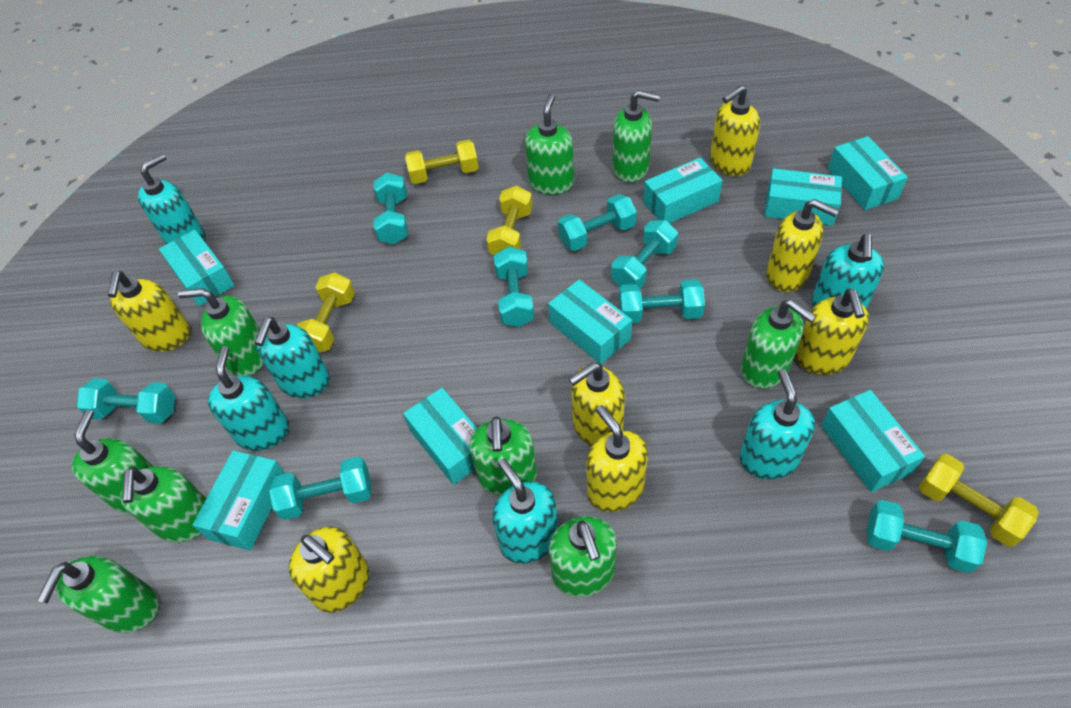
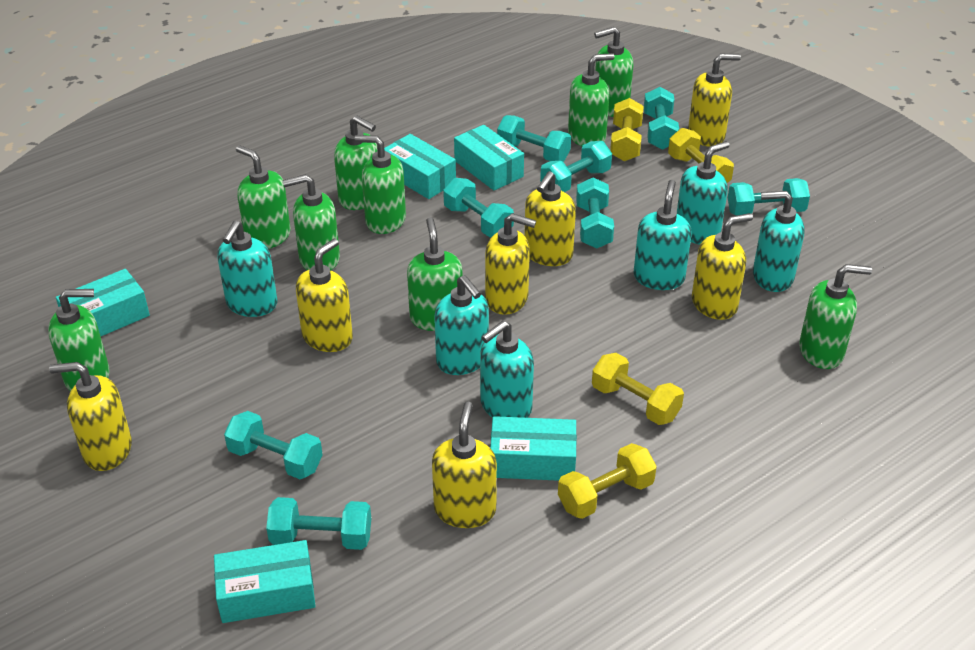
turquoise box: 8 -> 5

